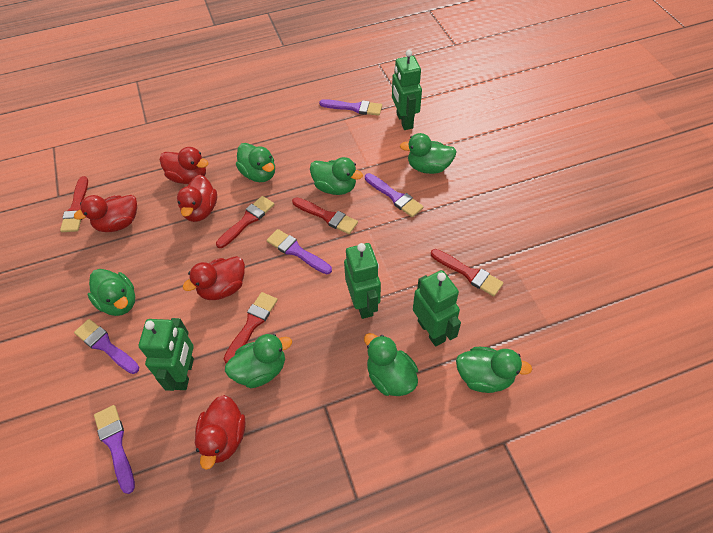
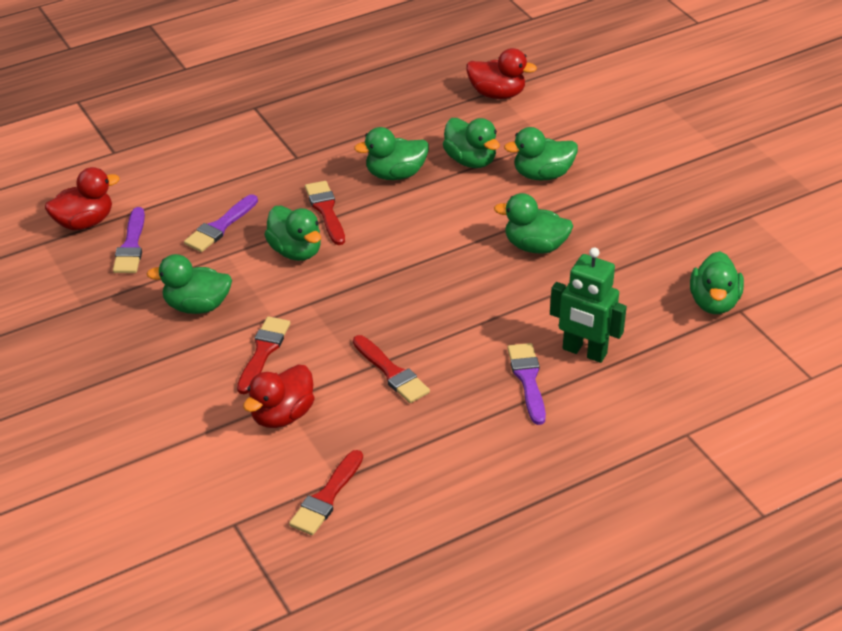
green robot: 4 -> 1
purple brush: 5 -> 3
red brush: 5 -> 4
red duck: 5 -> 3

